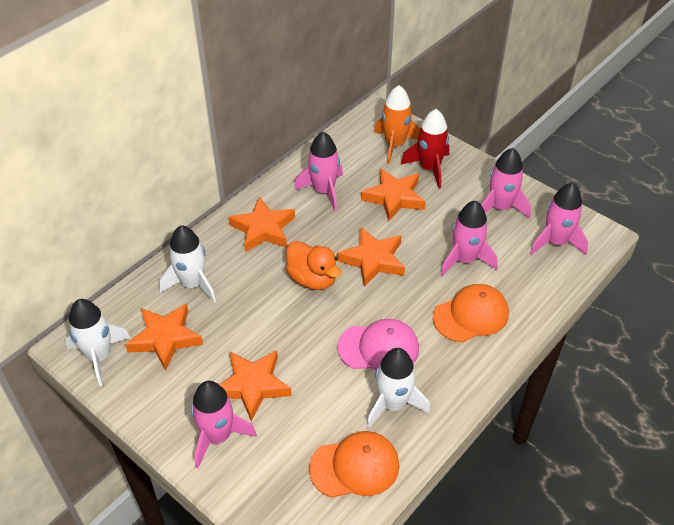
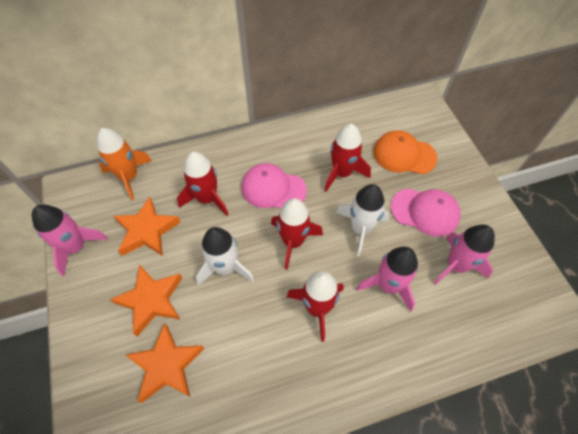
orange cap: 2 -> 1
orange duck: 1 -> 0
orange star: 5 -> 3
pink cap: 1 -> 2
pink rocket: 5 -> 3
red rocket: 1 -> 4
white rocket: 3 -> 2

